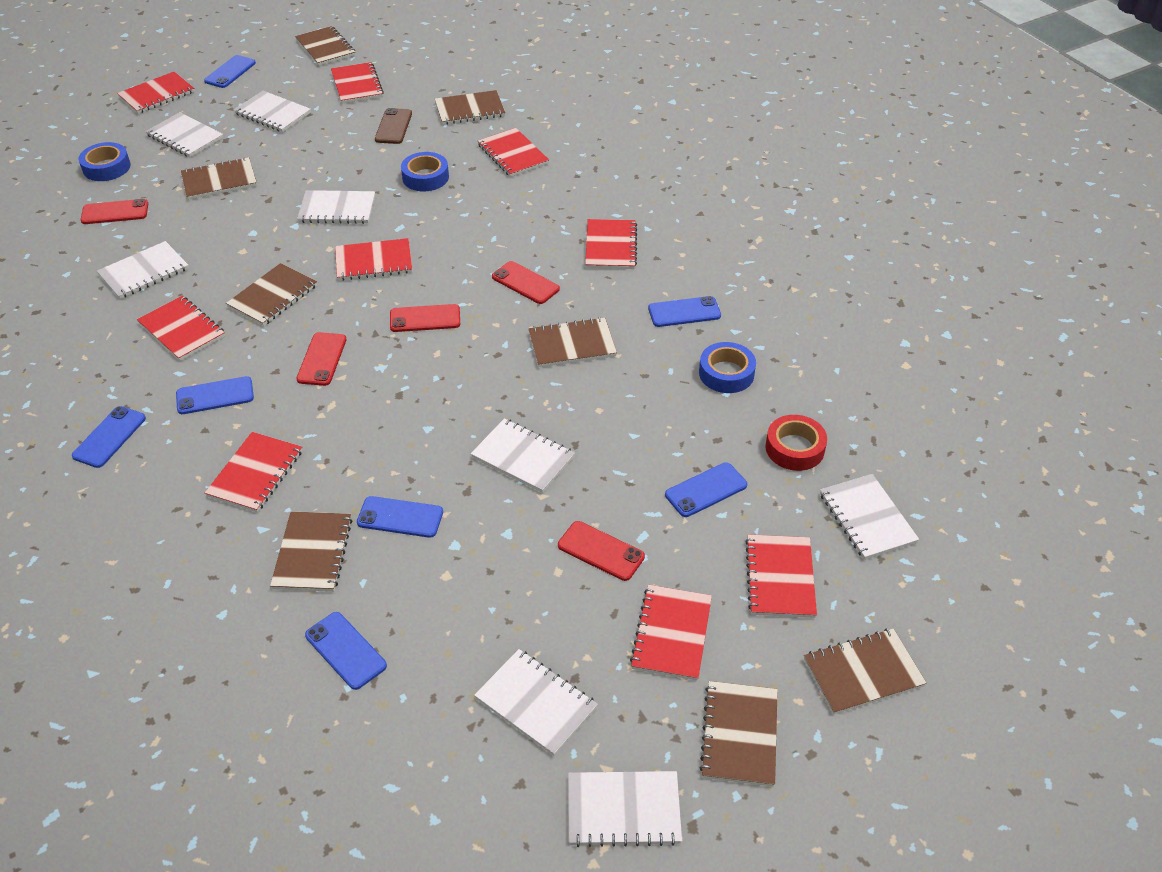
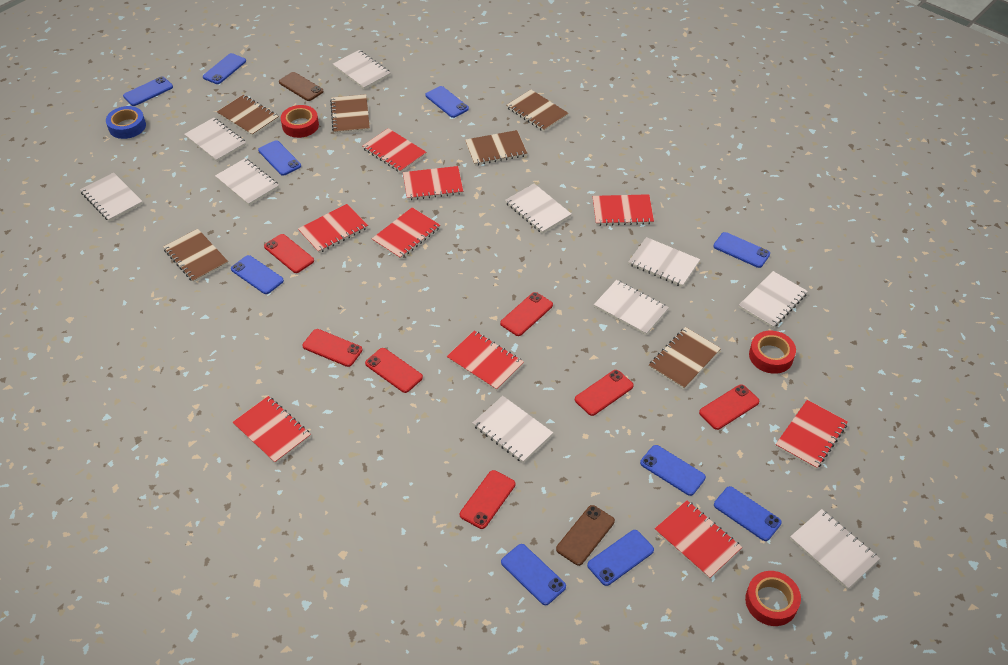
blue phone: 7 -> 10
blue tape: 3 -> 1
brown notebook: 8 -> 6
brown phone: 1 -> 2
red phone: 5 -> 7
red tape: 1 -> 3
white notebook: 8 -> 10

